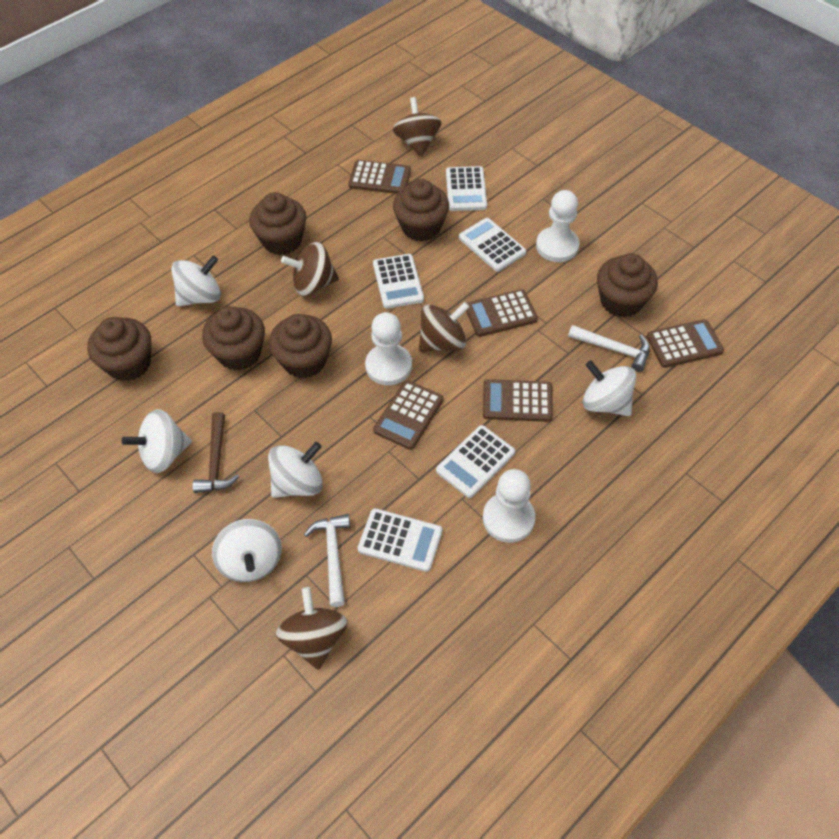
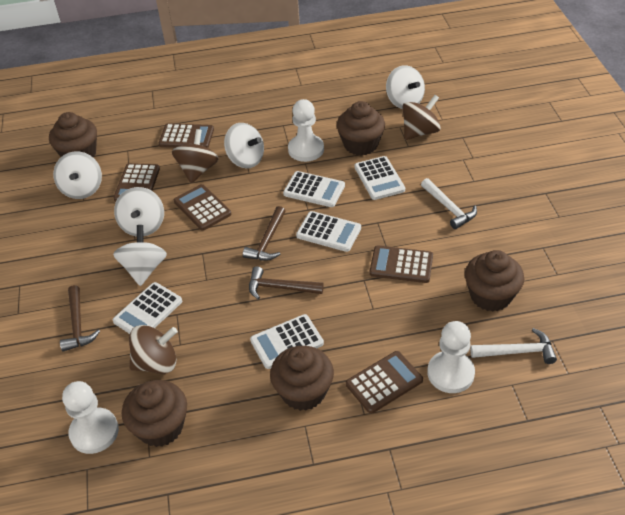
brown cupcake: 6 -> 5
brown hammer: 1 -> 3
brown spinning top: 4 -> 3

